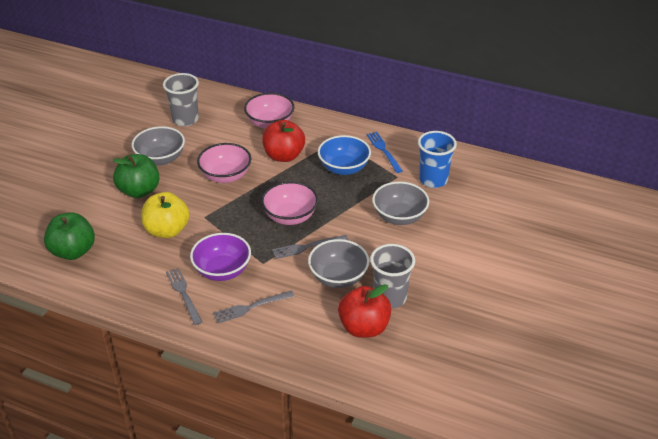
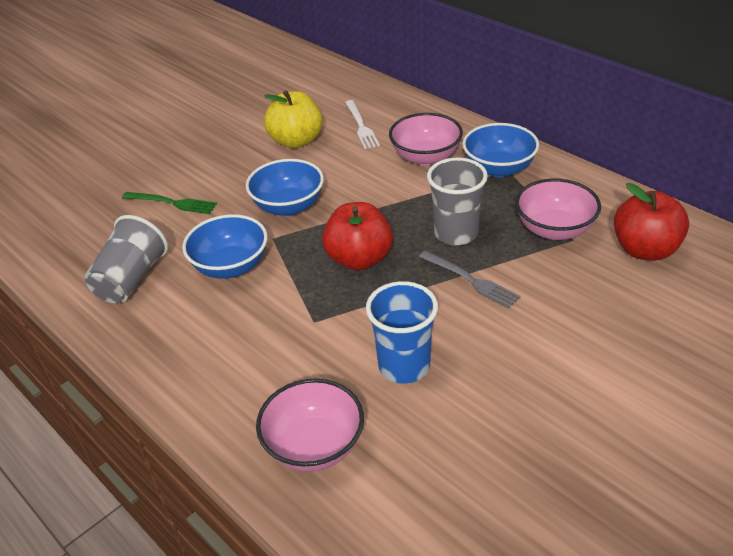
blue bowl: 1 -> 3
blue fork: 1 -> 0
green apple: 2 -> 0
green fork: 0 -> 1
grey bowl: 3 -> 0
grey fork: 3 -> 1
purple bowl: 1 -> 0
white fork: 0 -> 1

